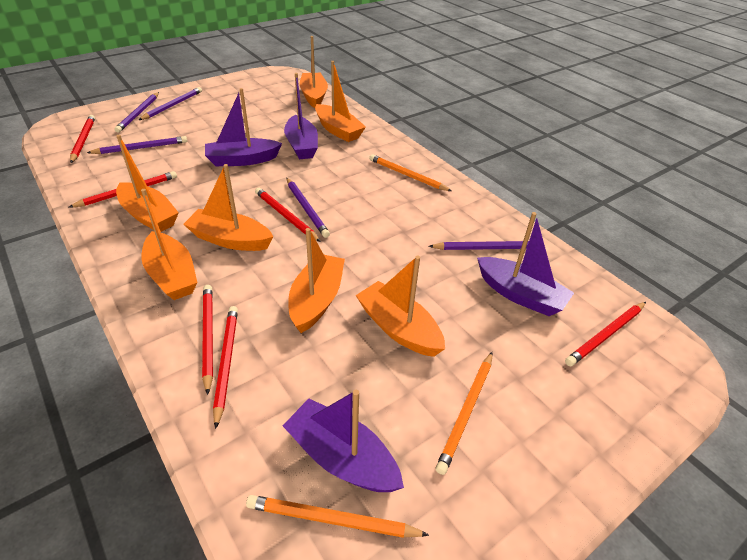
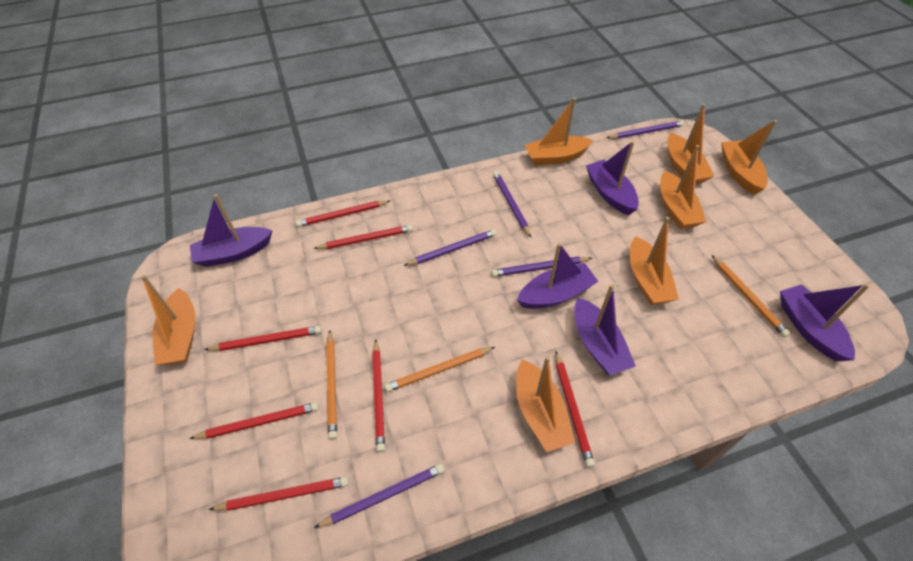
purple boat: 4 -> 5
red pencil: 6 -> 7

